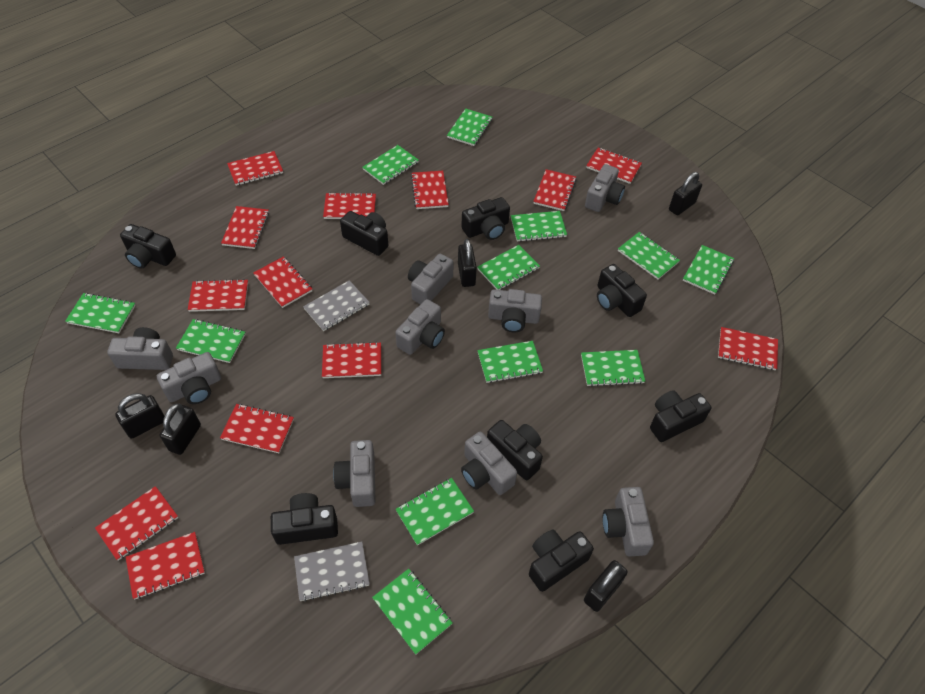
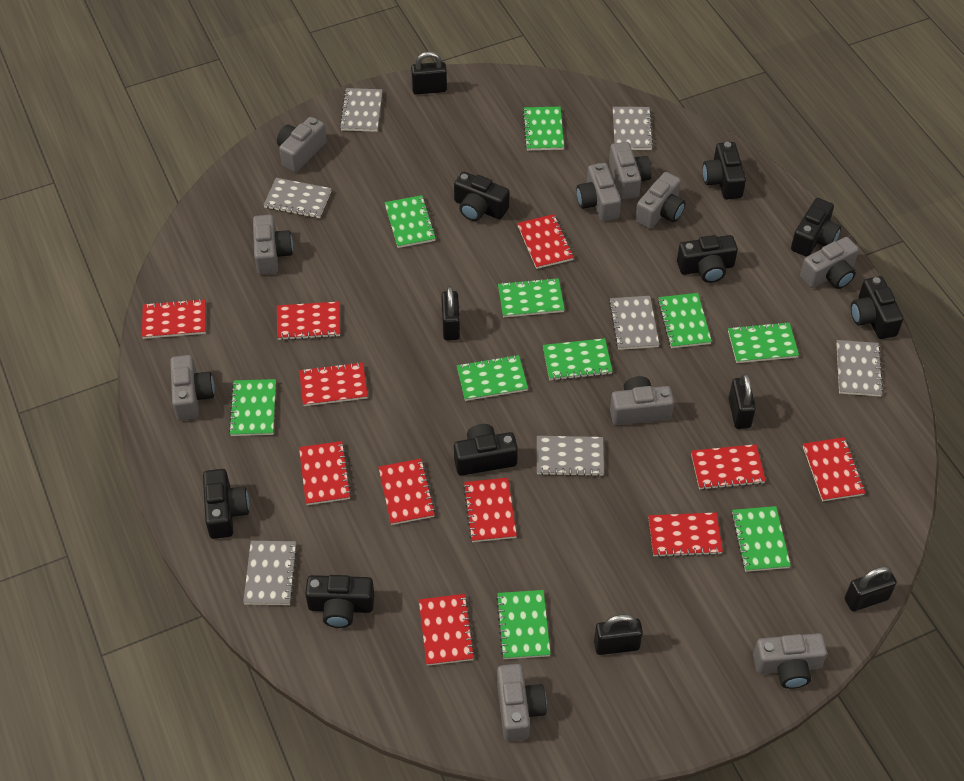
green notebook: 12 -> 10
grey camera: 9 -> 10
grey notebook: 2 -> 7
red notebook: 13 -> 11

